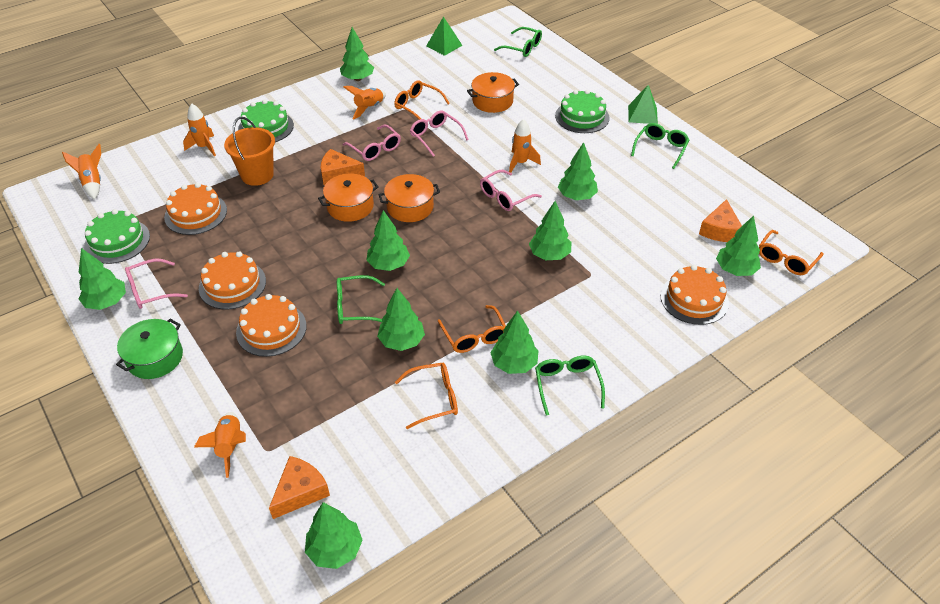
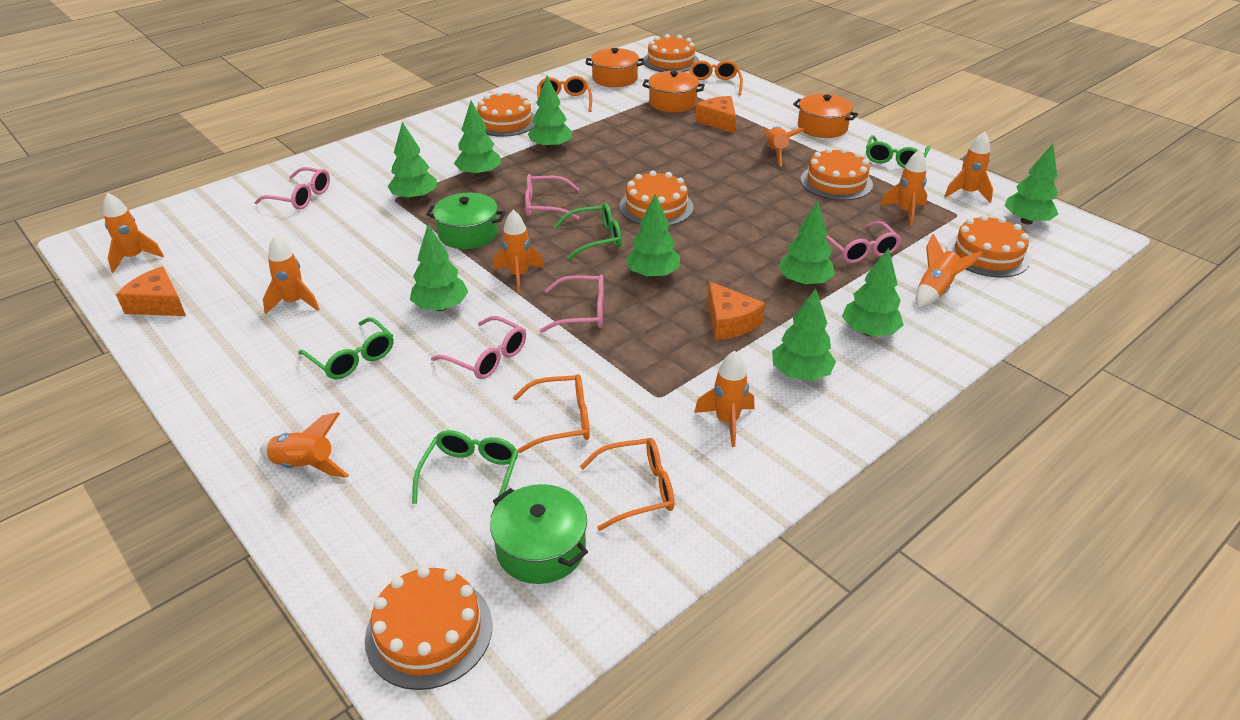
green cake: 3 -> 0
green pot: 1 -> 2
green pyramid: 2 -> 0
orange bucket: 1 -> 0
orange cake: 4 -> 6
orange rocket: 5 -> 9
pink glasses: 4 -> 5

